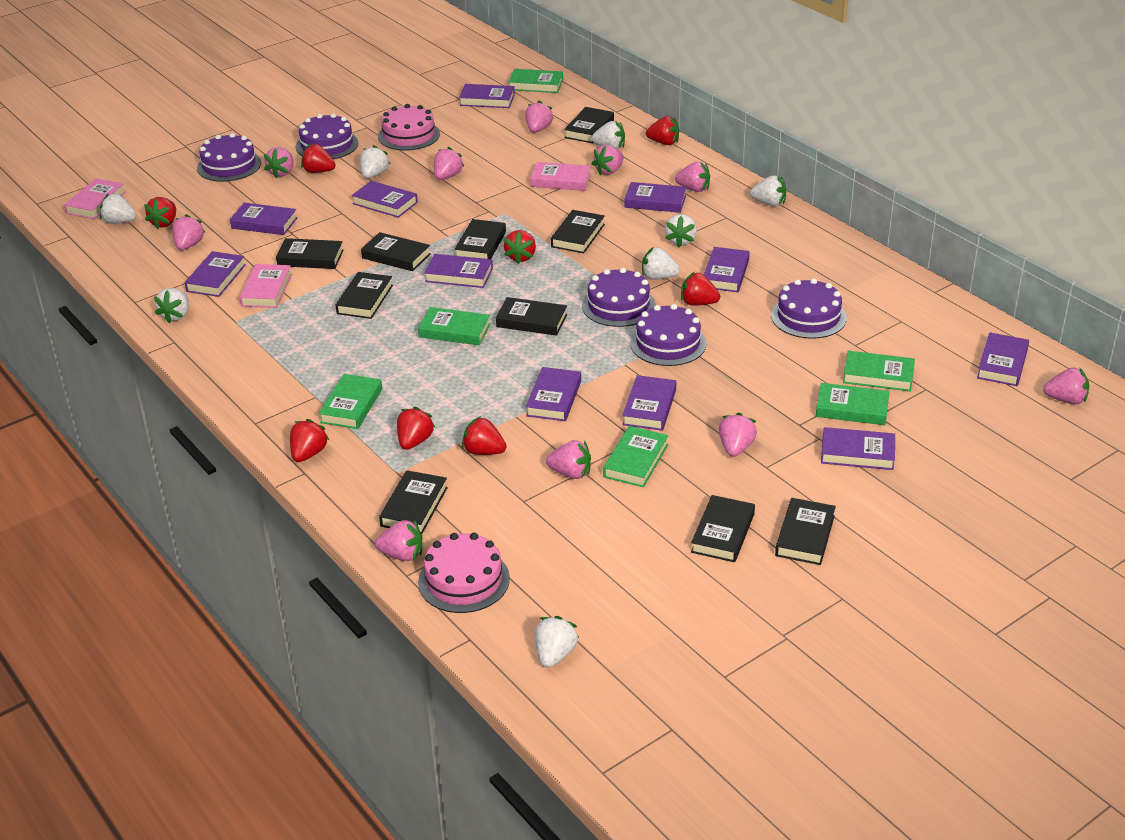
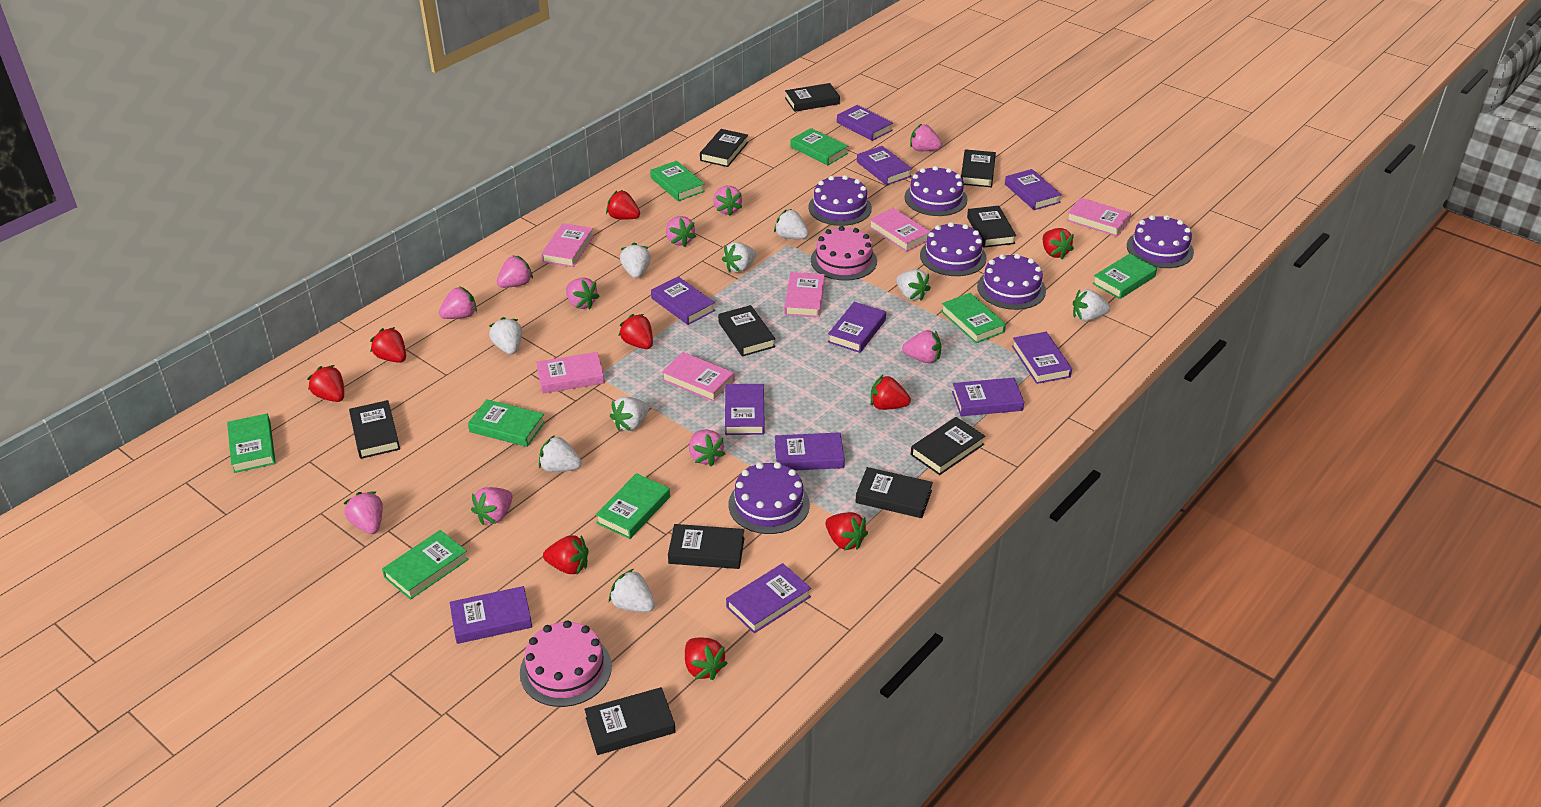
green book: 6 -> 8
pink book: 3 -> 6
purple cake: 5 -> 6
red strawberry: 8 -> 9
white strawberry: 8 -> 9

